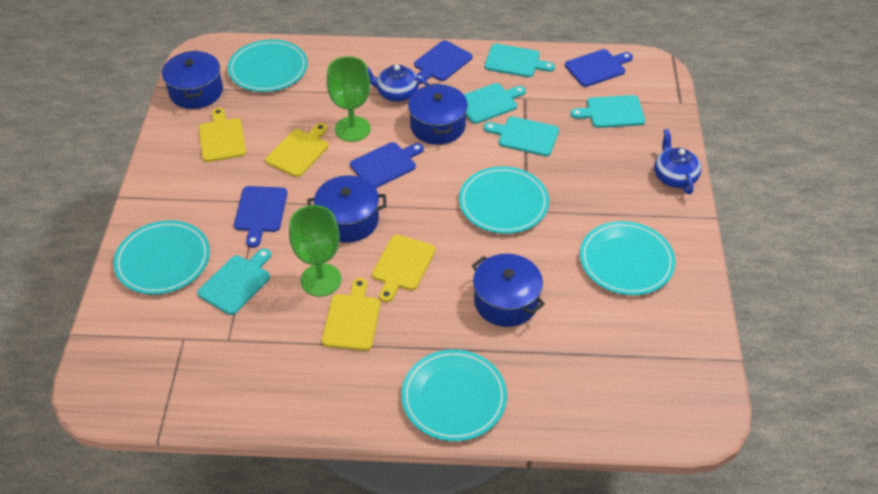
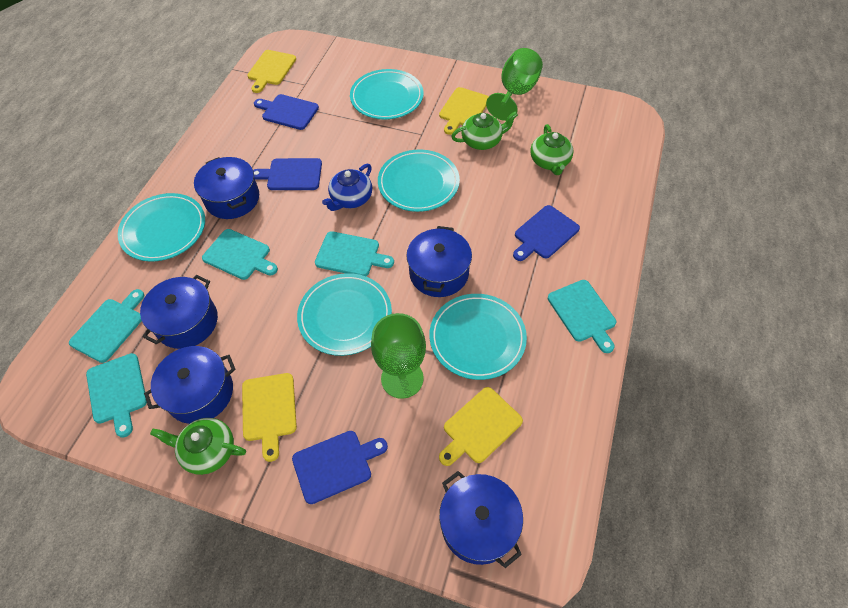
blue pot: 4 -> 5
blue teapot: 2 -> 1
green teapot: 0 -> 3

